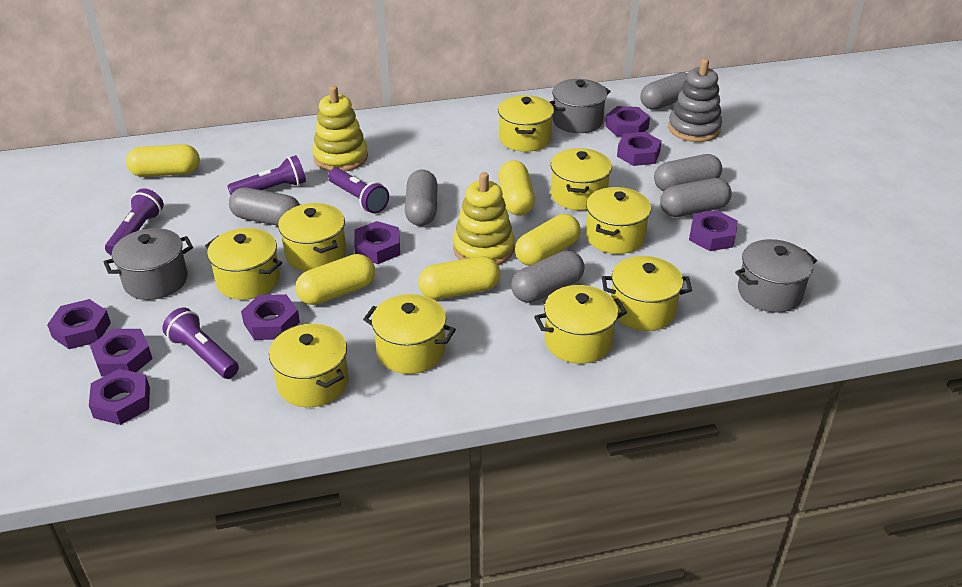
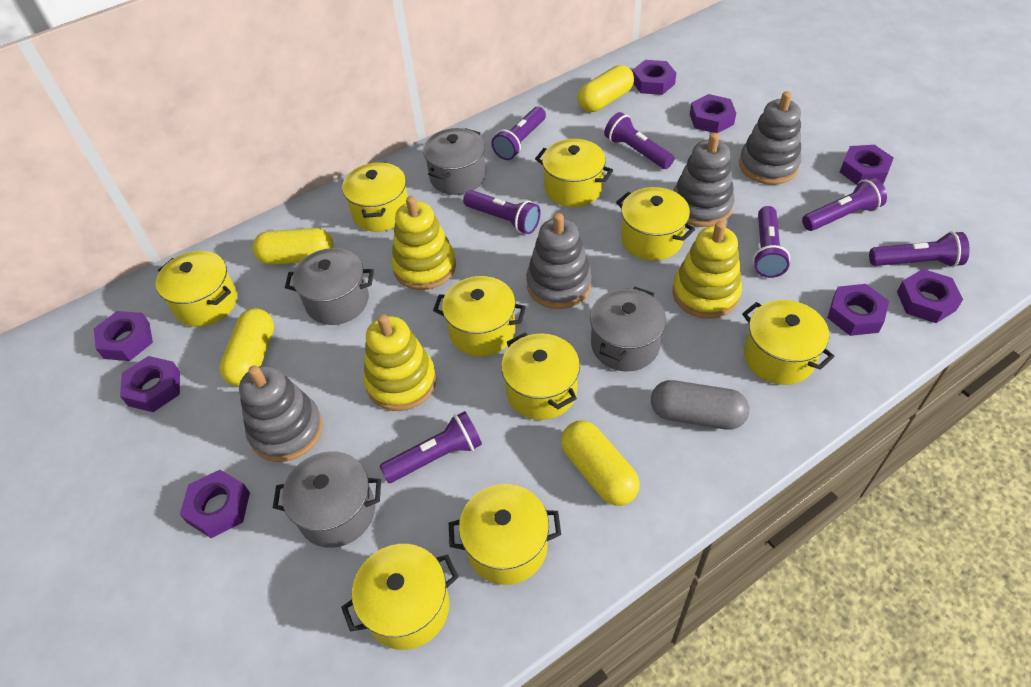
grey capsule: 6 -> 1
grey pot: 3 -> 4
grey stacking toy: 1 -> 4
purple flashlight: 4 -> 7
yellow capsule: 5 -> 4
yellow stacking toy: 2 -> 3

